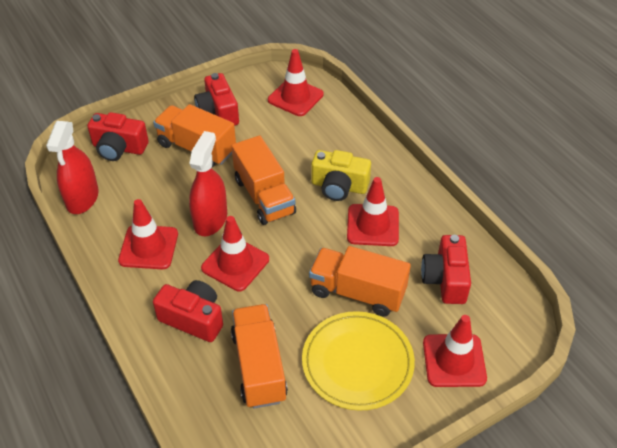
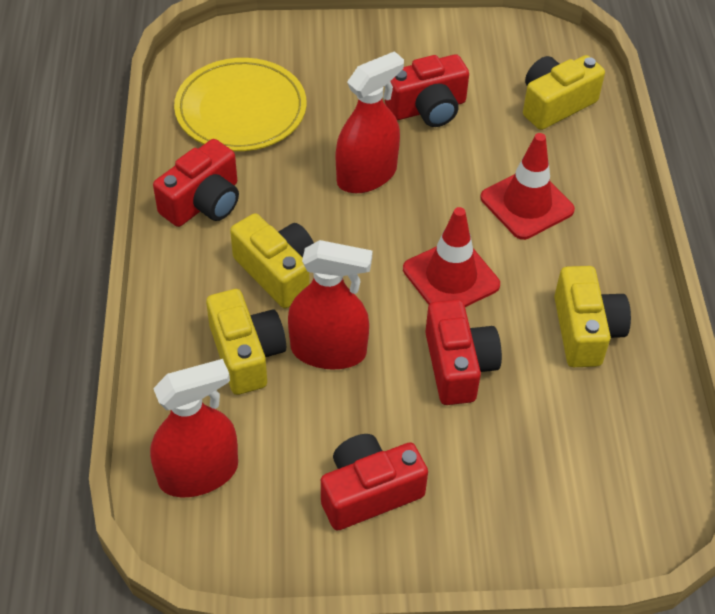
orange truck: 4 -> 0
red spray bottle: 2 -> 3
red traffic cone: 5 -> 2
yellow camera: 1 -> 4

